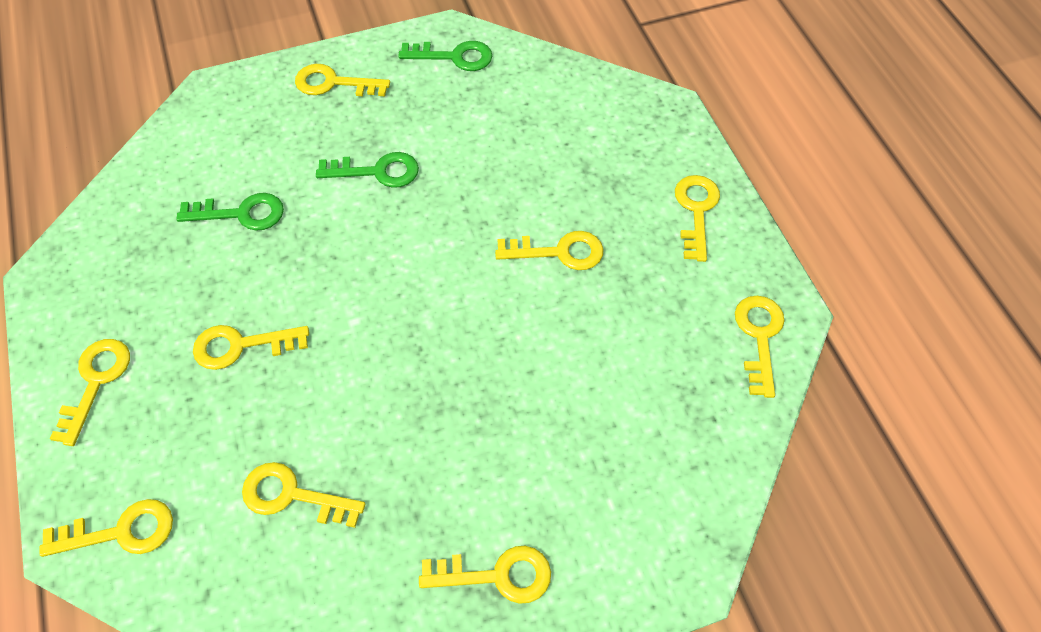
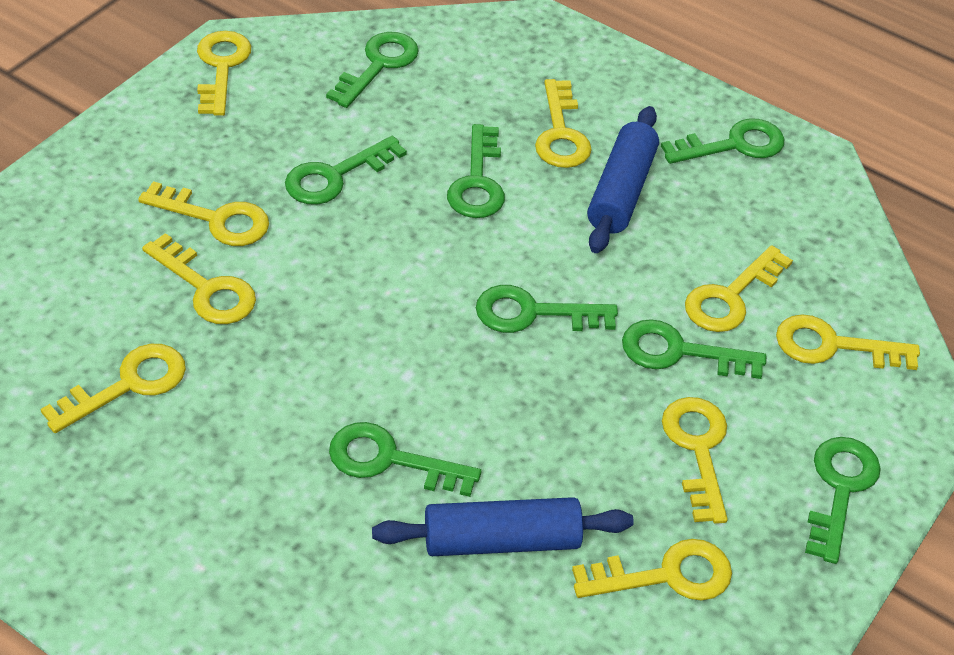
blue rolling pin: 0 -> 2
green key: 3 -> 8

